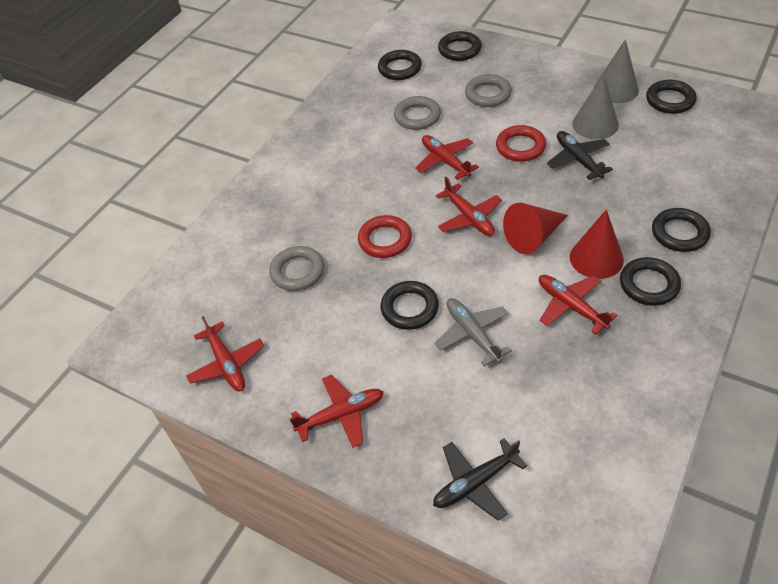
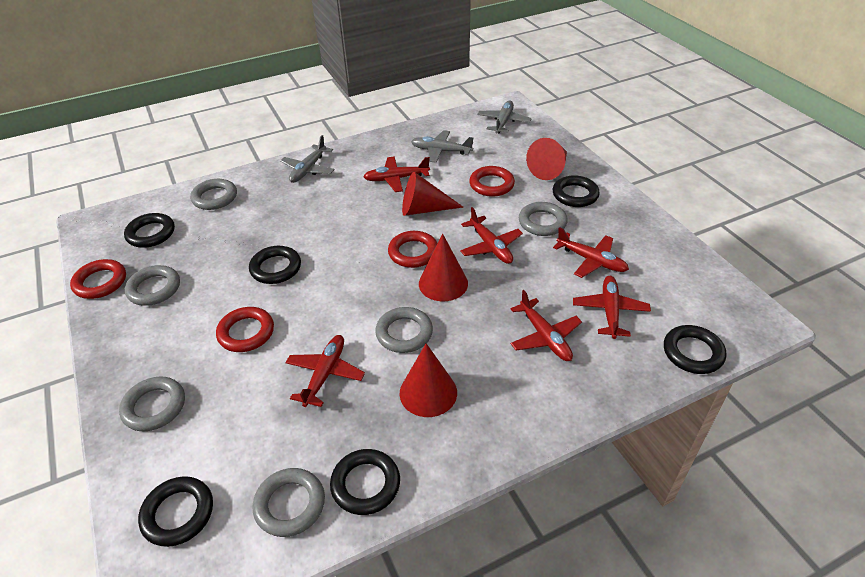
black plane: 2 -> 0
grey cone: 2 -> 0
grey plane: 1 -> 3
grey ring: 3 -> 6
red cone: 2 -> 4
red plane: 5 -> 6
red ring: 2 -> 4

